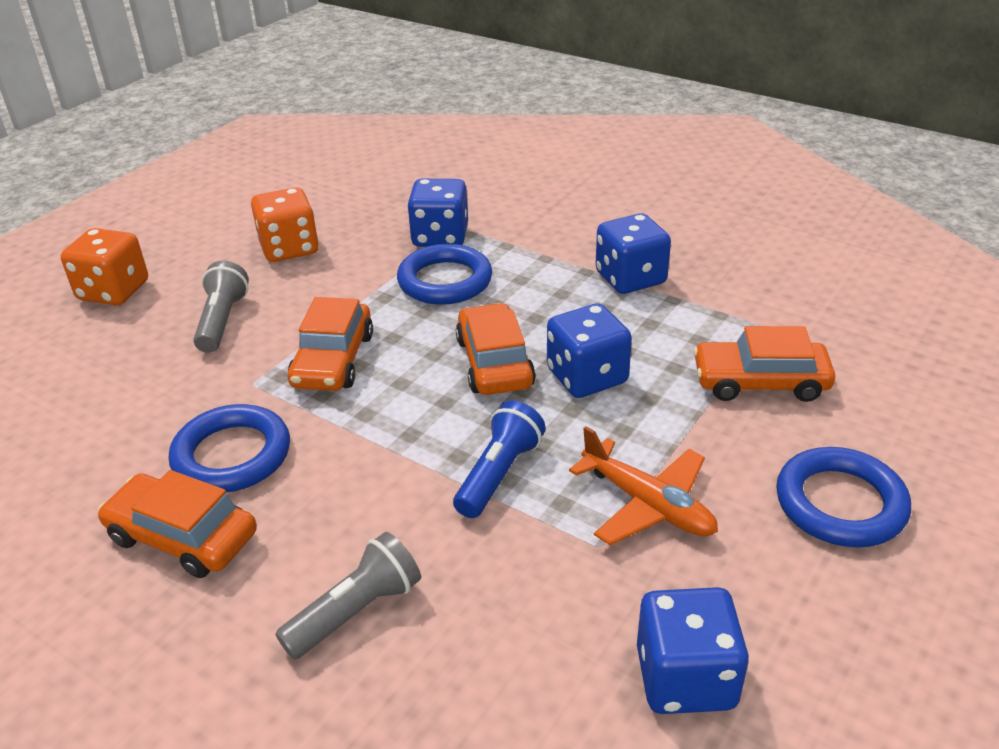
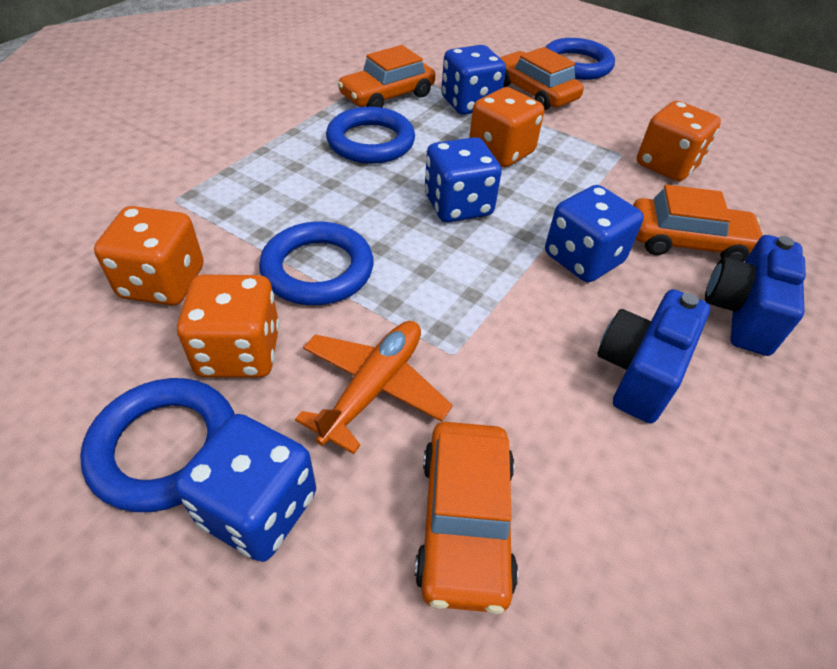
blue camera: 0 -> 2
blue flashlight: 1 -> 0
blue ring: 3 -> 4
grey flashlight: 2 -> 0
orange dice: 2 -> 4

